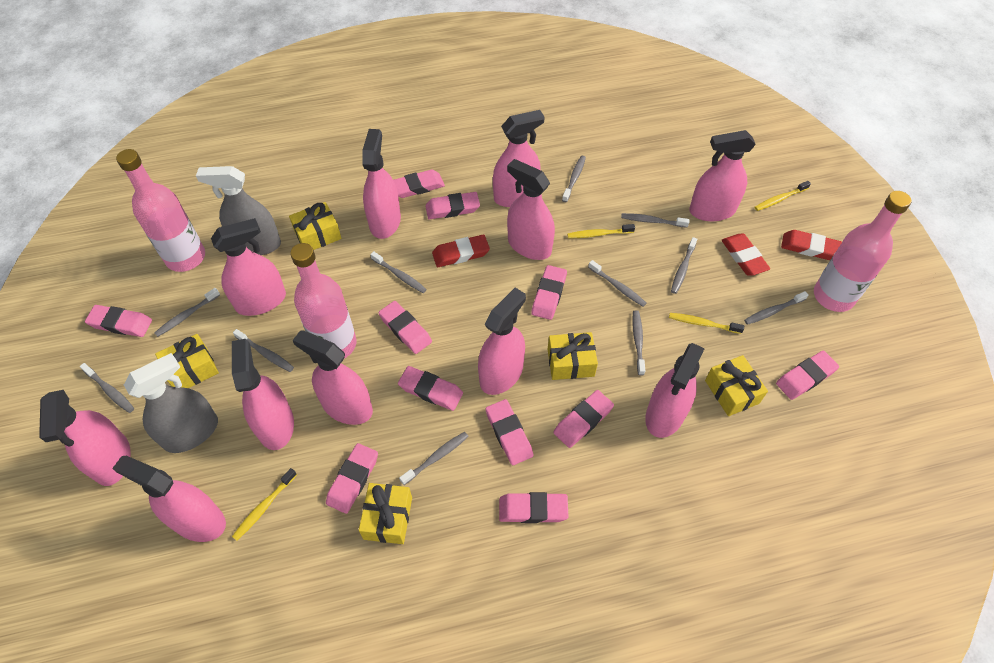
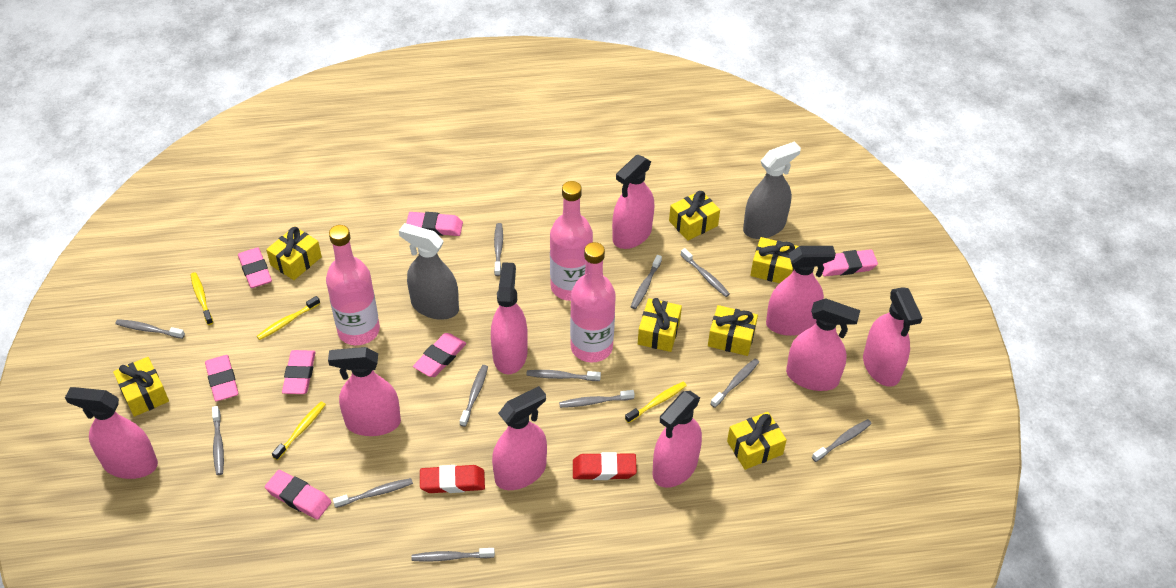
grey toothbrush: 11 -> 12
pink eraser: 11 -> 7
pink spray bottle: 11 -> 9
red eraser: 3 -> 2
yellow gift: 5 -> 7

